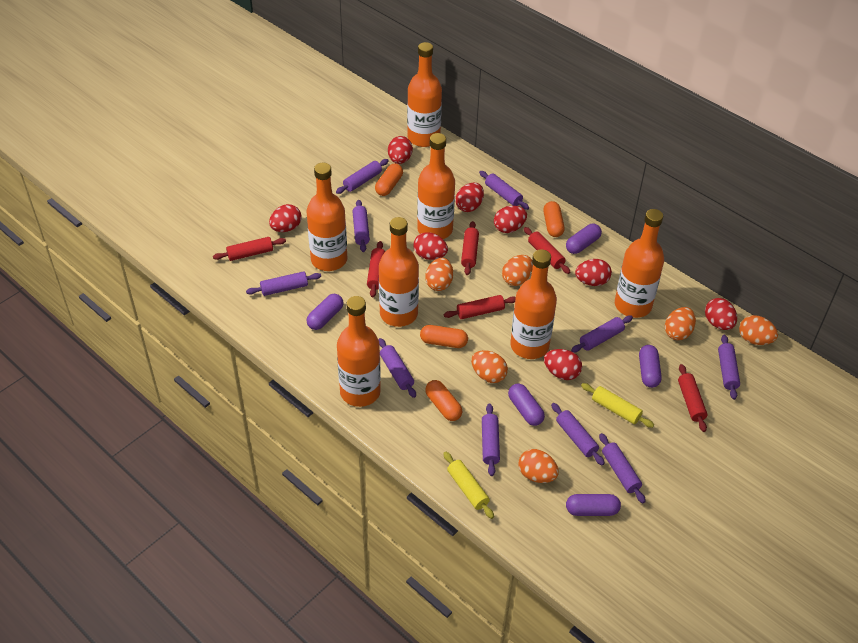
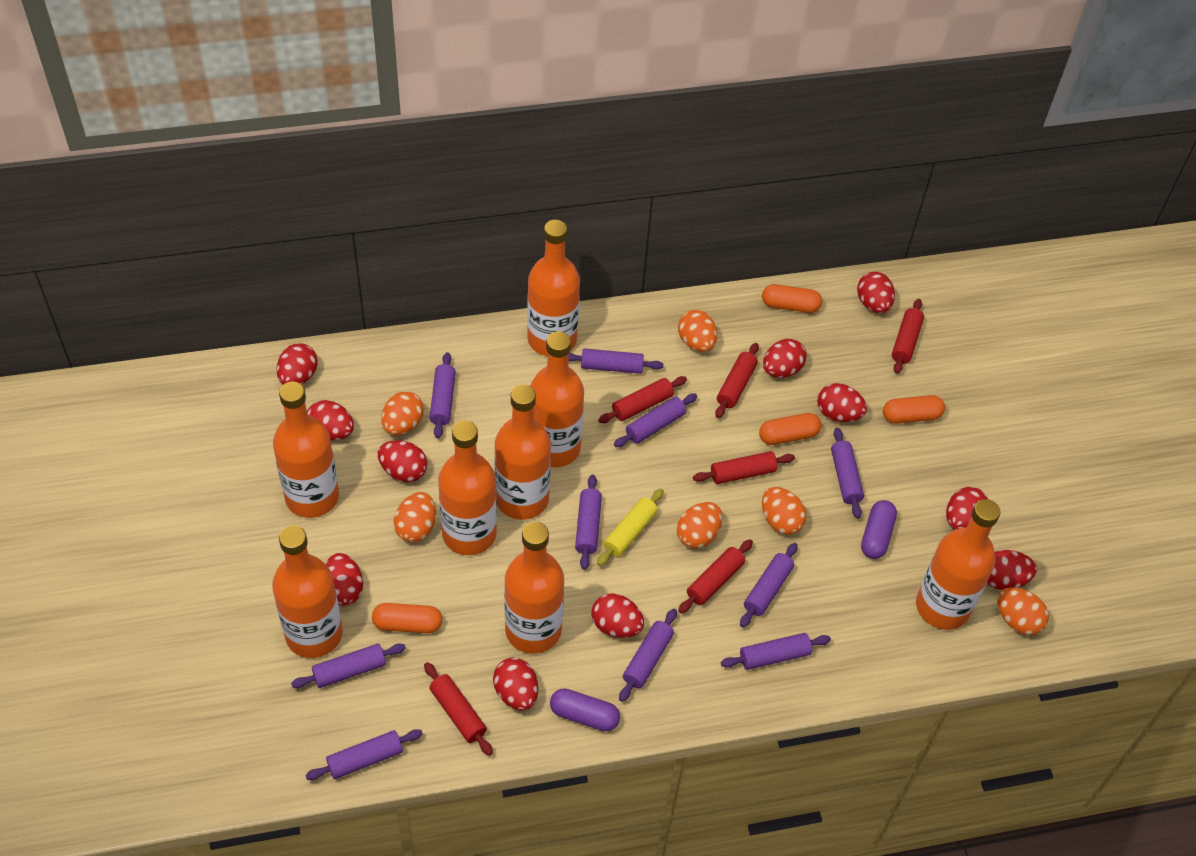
orange bottle: 7 -> 8
purple capsule: 5 -> 2
red egg: 8 -> 11
yellow rolling pin: 2 -> 1

